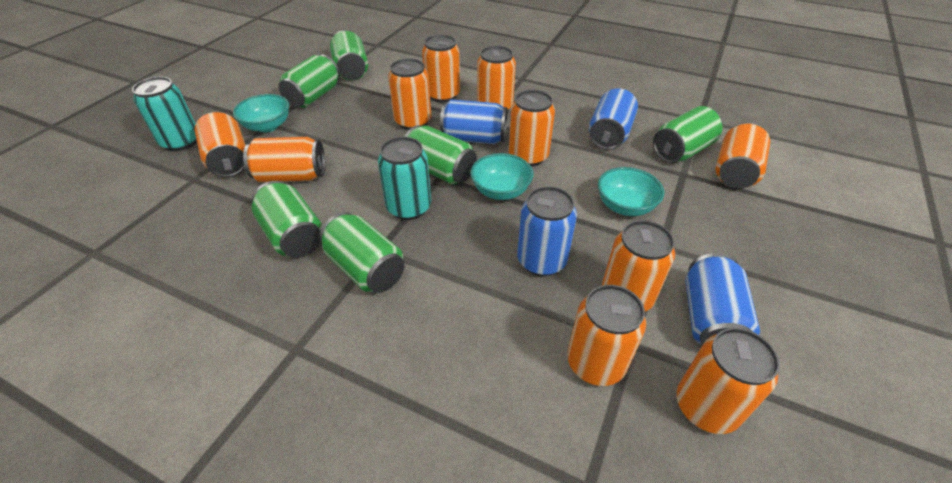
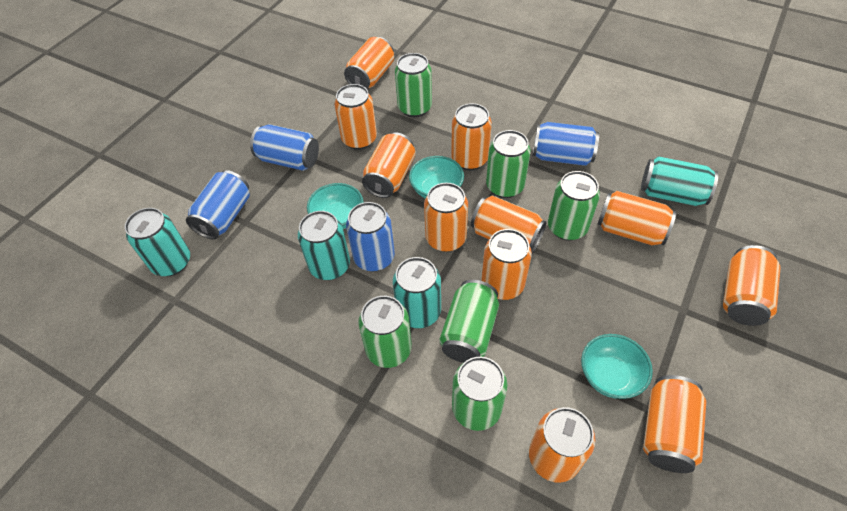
orange can: 10 -> 11
turquoise can: 2 -> 4

